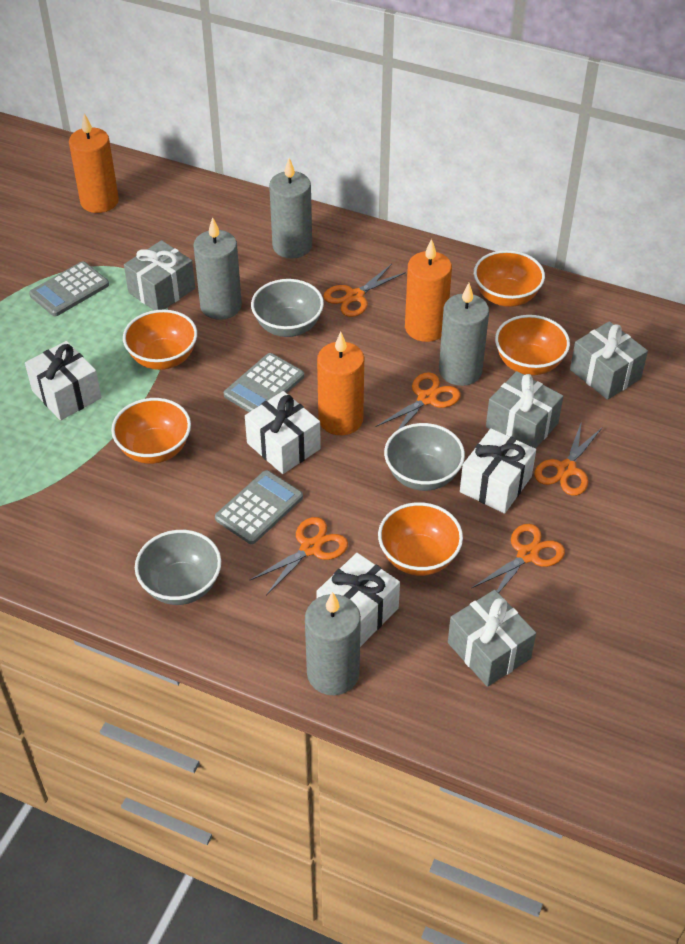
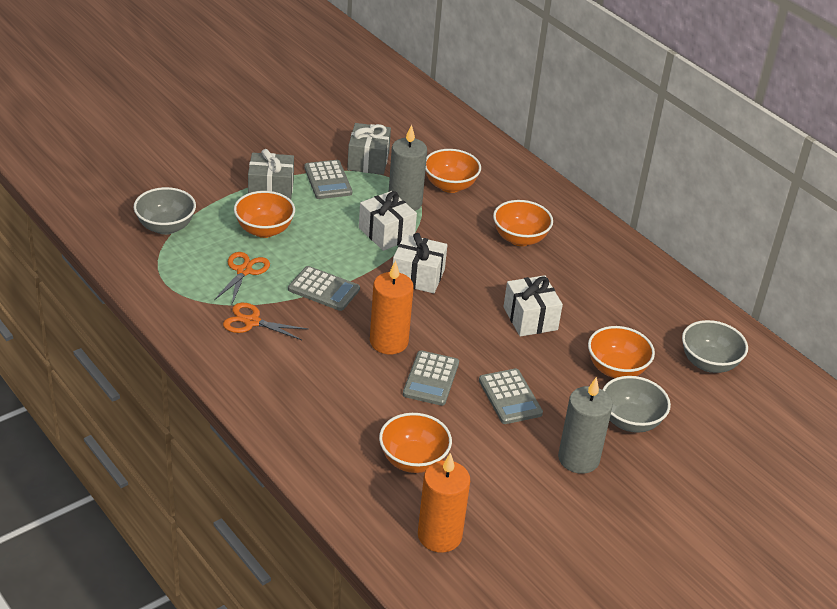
grey calculator: 3 -> 4
grey candle: 4 -> 2
grey gift: 4 -> 2
orange candle: 3 -> 2
orange scissors: 5 -> 2
white gift: 4 -> 3

